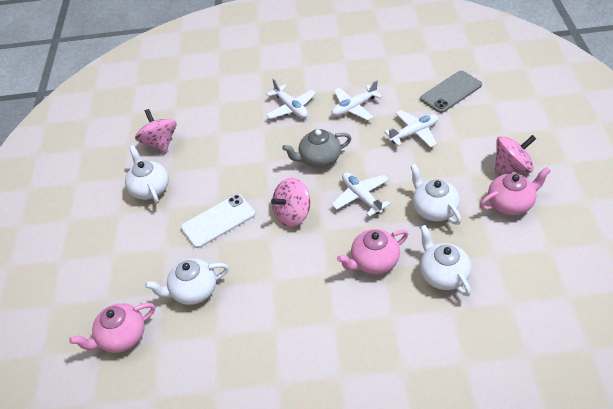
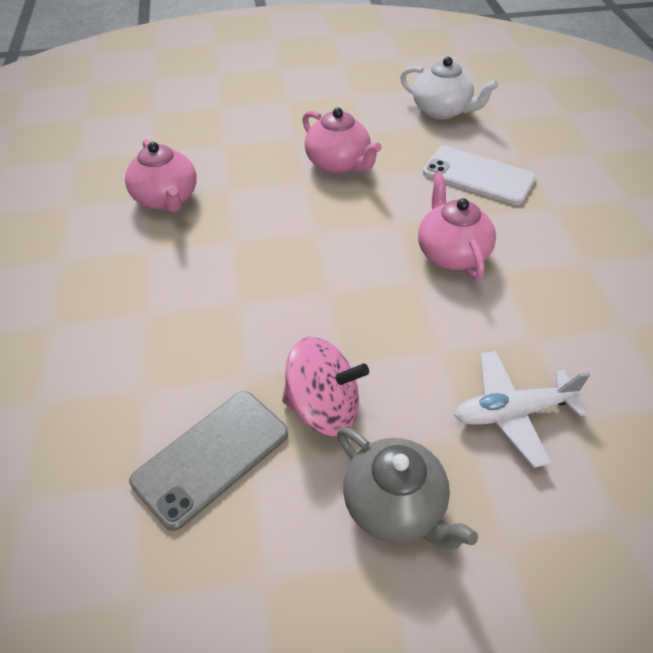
pink spinning top: 3 -> 1
white plane: 4 -> 1
white teapot: 4 -> 1

